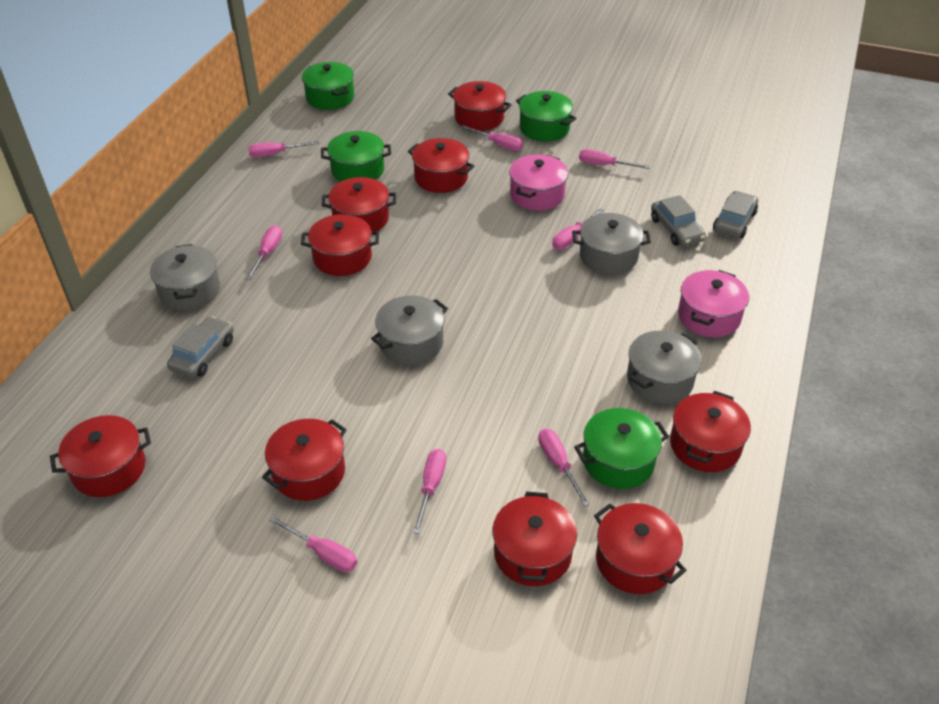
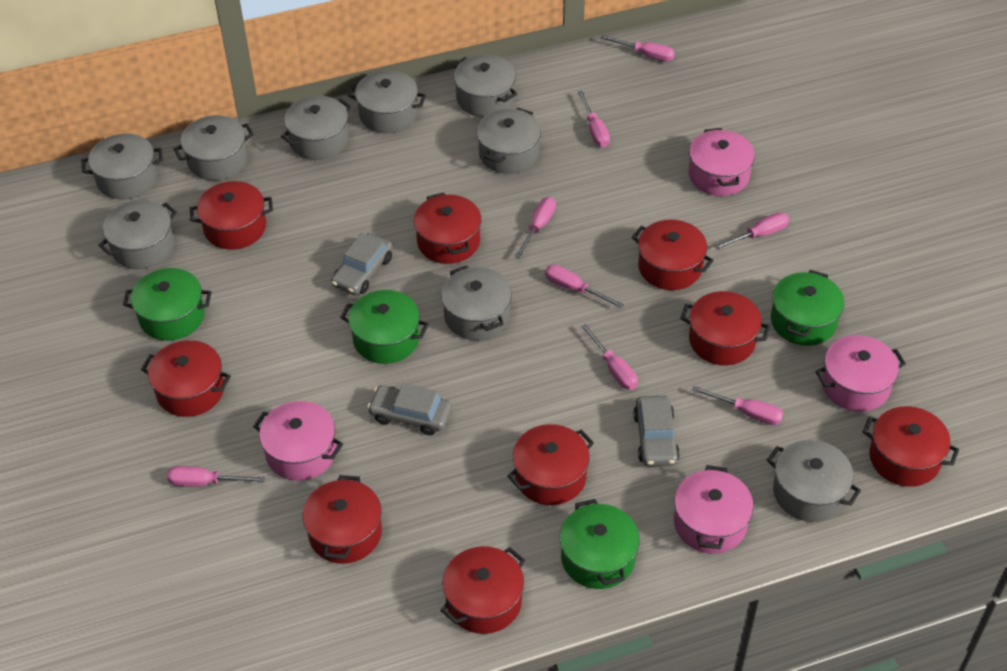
grey pot: 4 -> 9
pink pot: 2 -> 4

